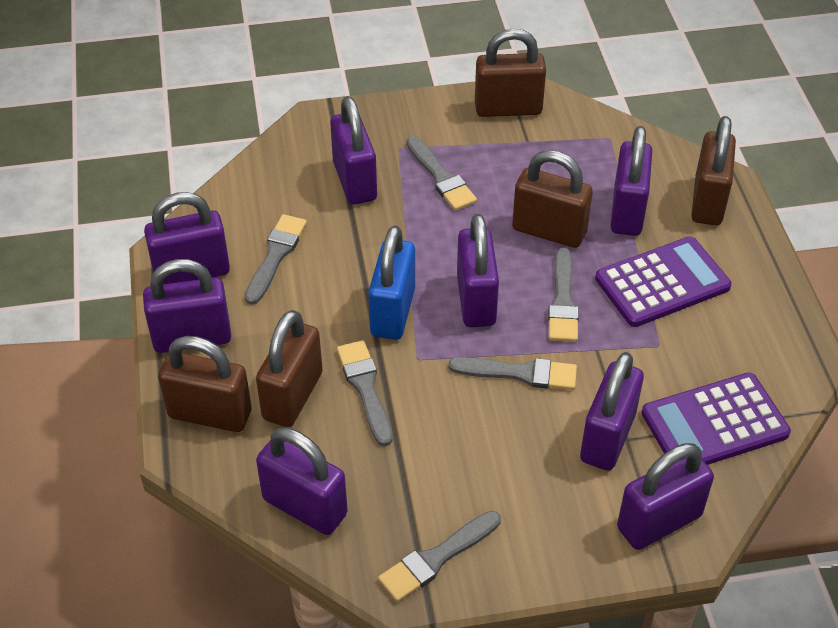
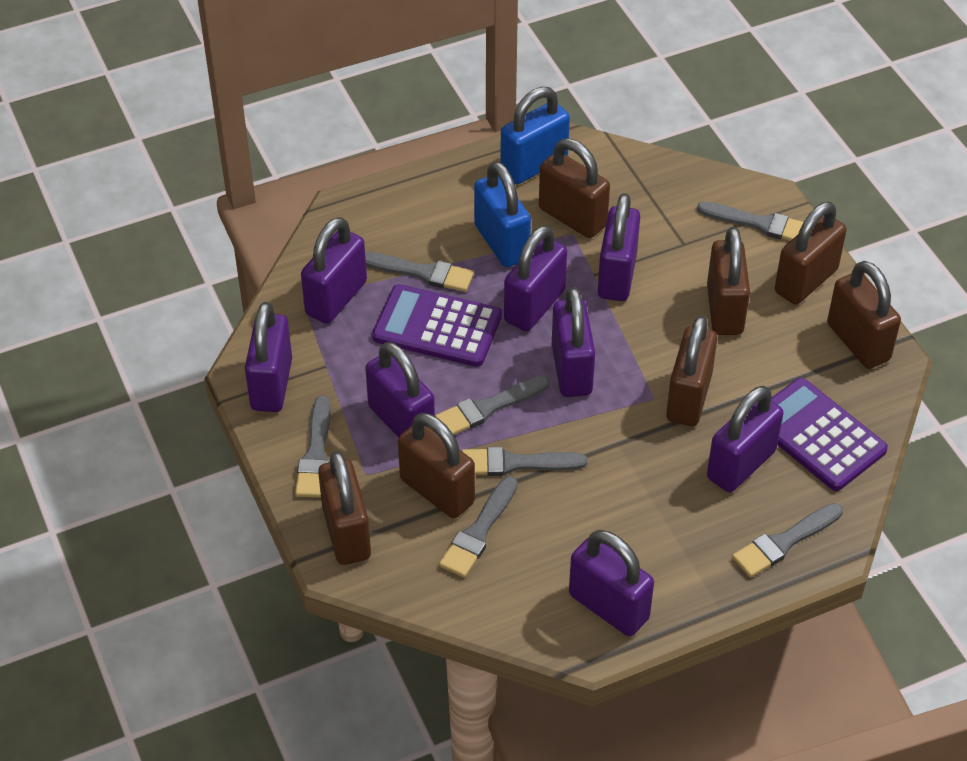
blue padlock: 1 -> 2
brown padlock: 5 -> 7
grey brush: 6 -> 7

